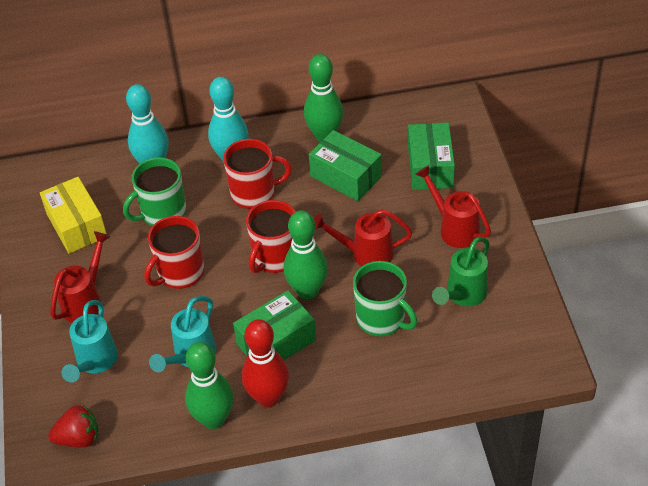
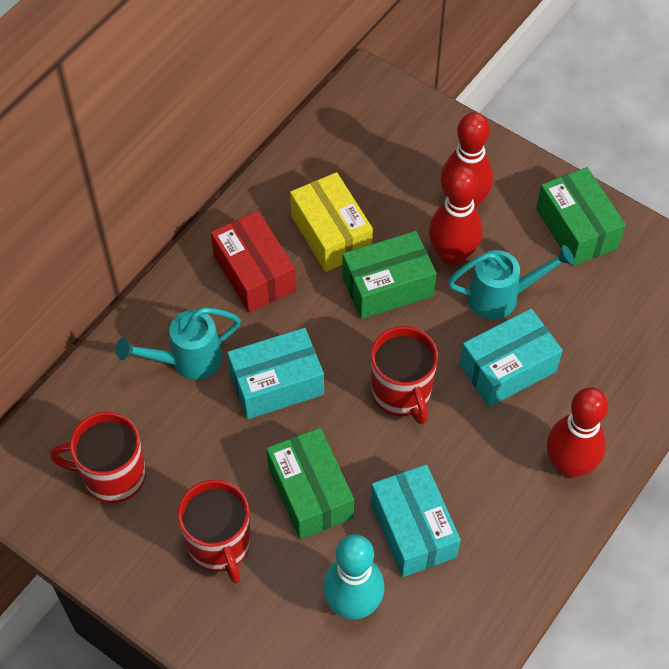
green bowling pin: 3 -> 0
green mug: 2 -> 0
green watering can: 1 -> 0
red bowling pin: 1 -> 3
red box: 0 -> 1
red strawberry: 1 -> 0
red watering can: 3 -> 0
turquoise bowling pin: 2 -> 1
turquoise box: 0 -> 3

